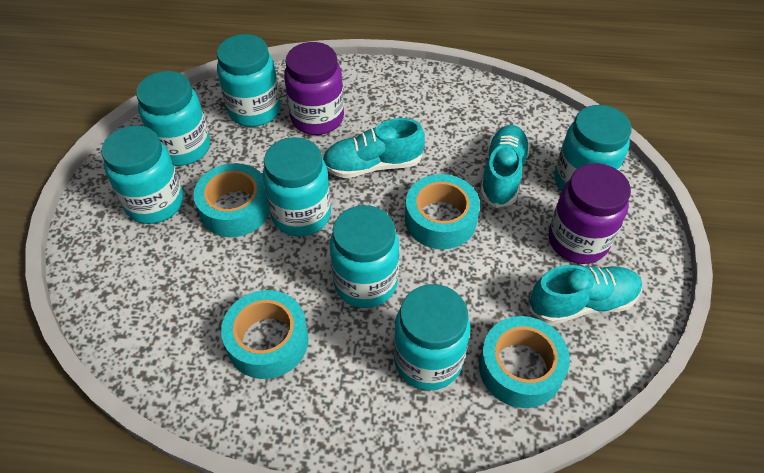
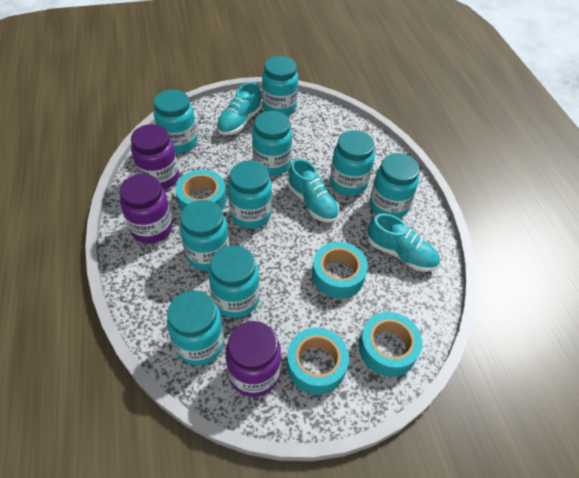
purple jar: 2 -> 3
turquoise jar: 7 -> 9

